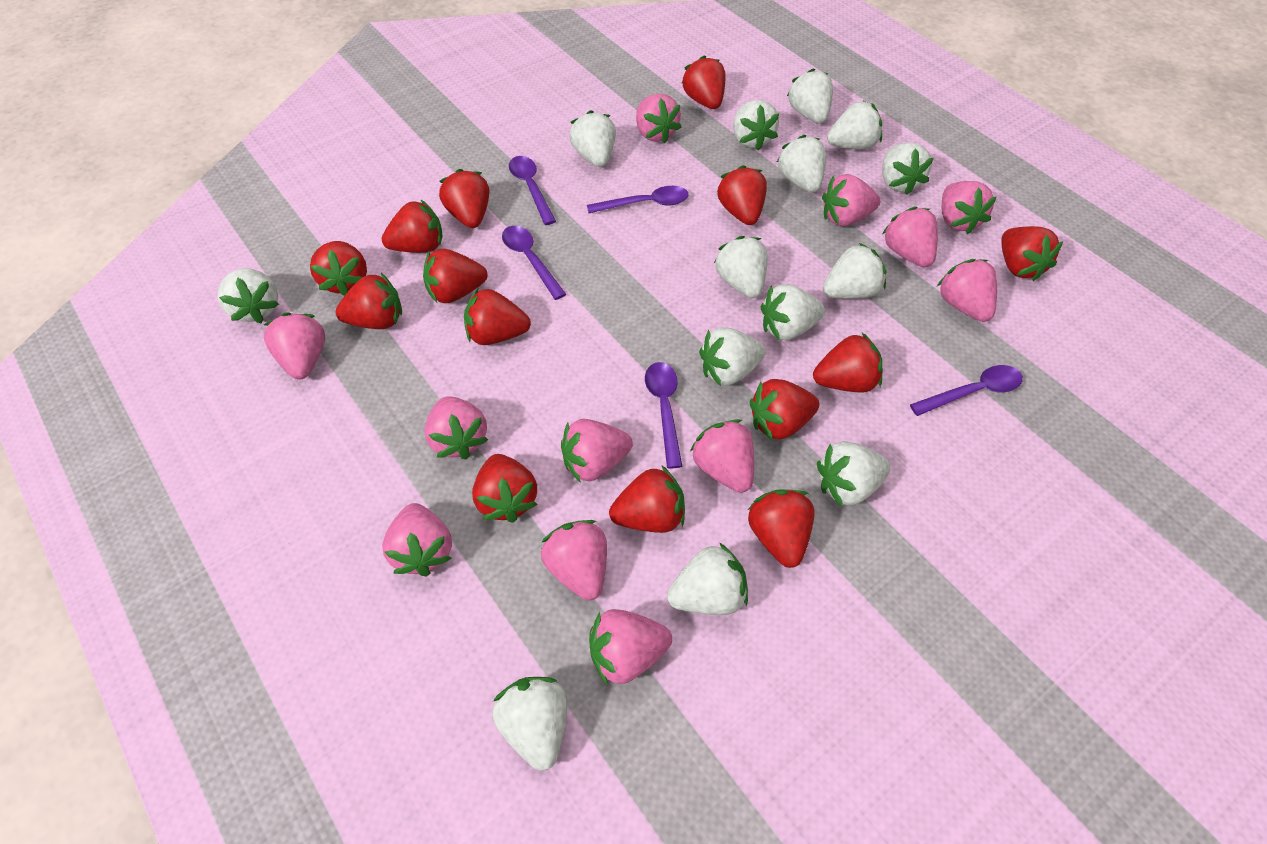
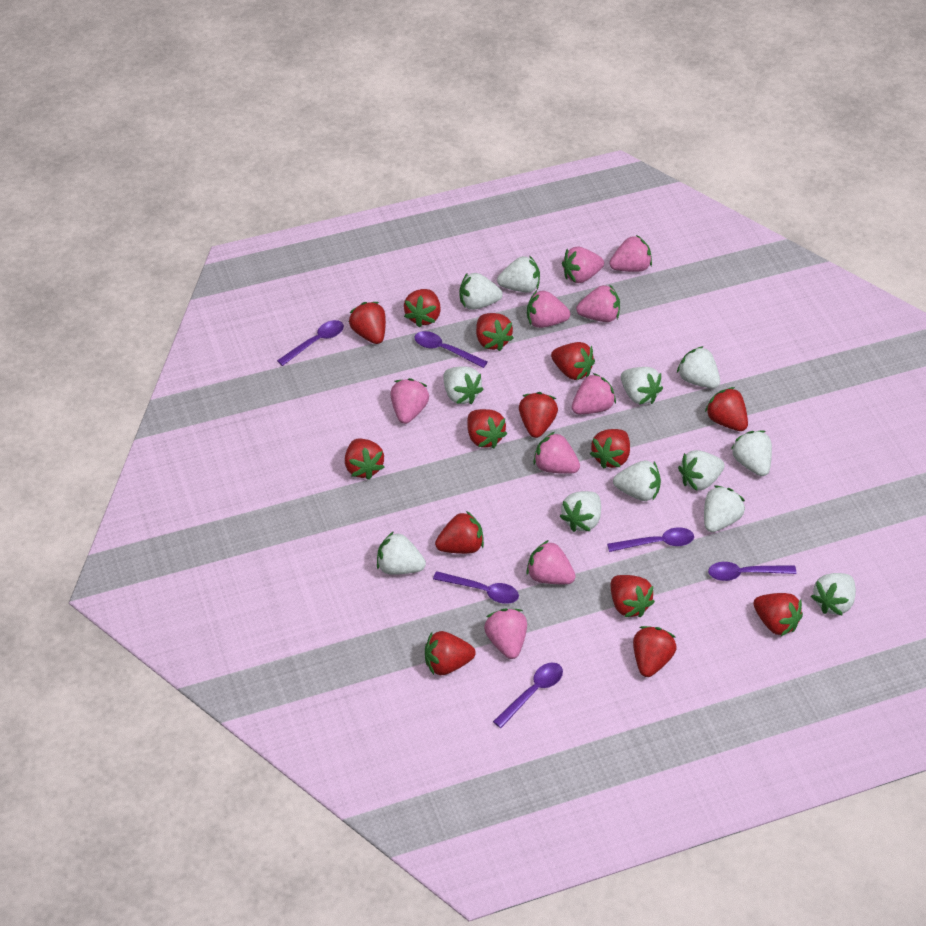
pink strawberry: 12 -> 9
purple spoon: 5 -> 6
white strawberry: 14 -> 12

